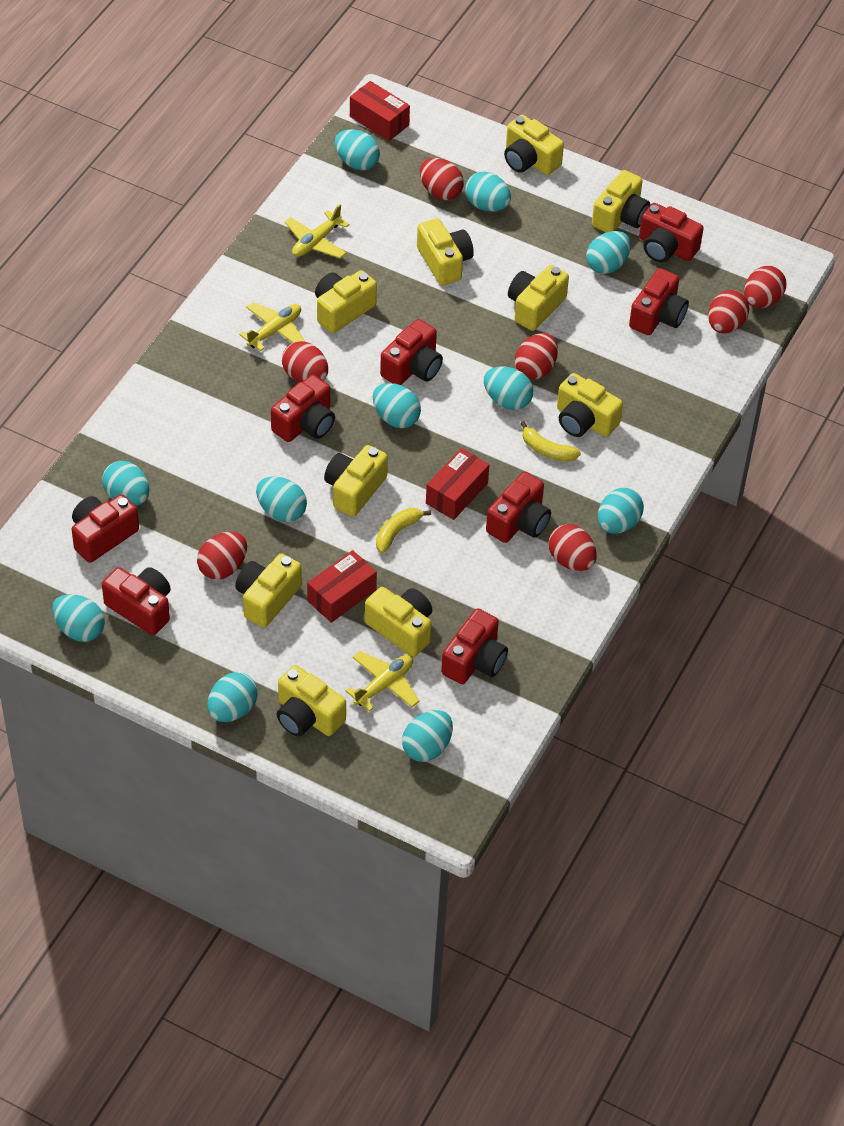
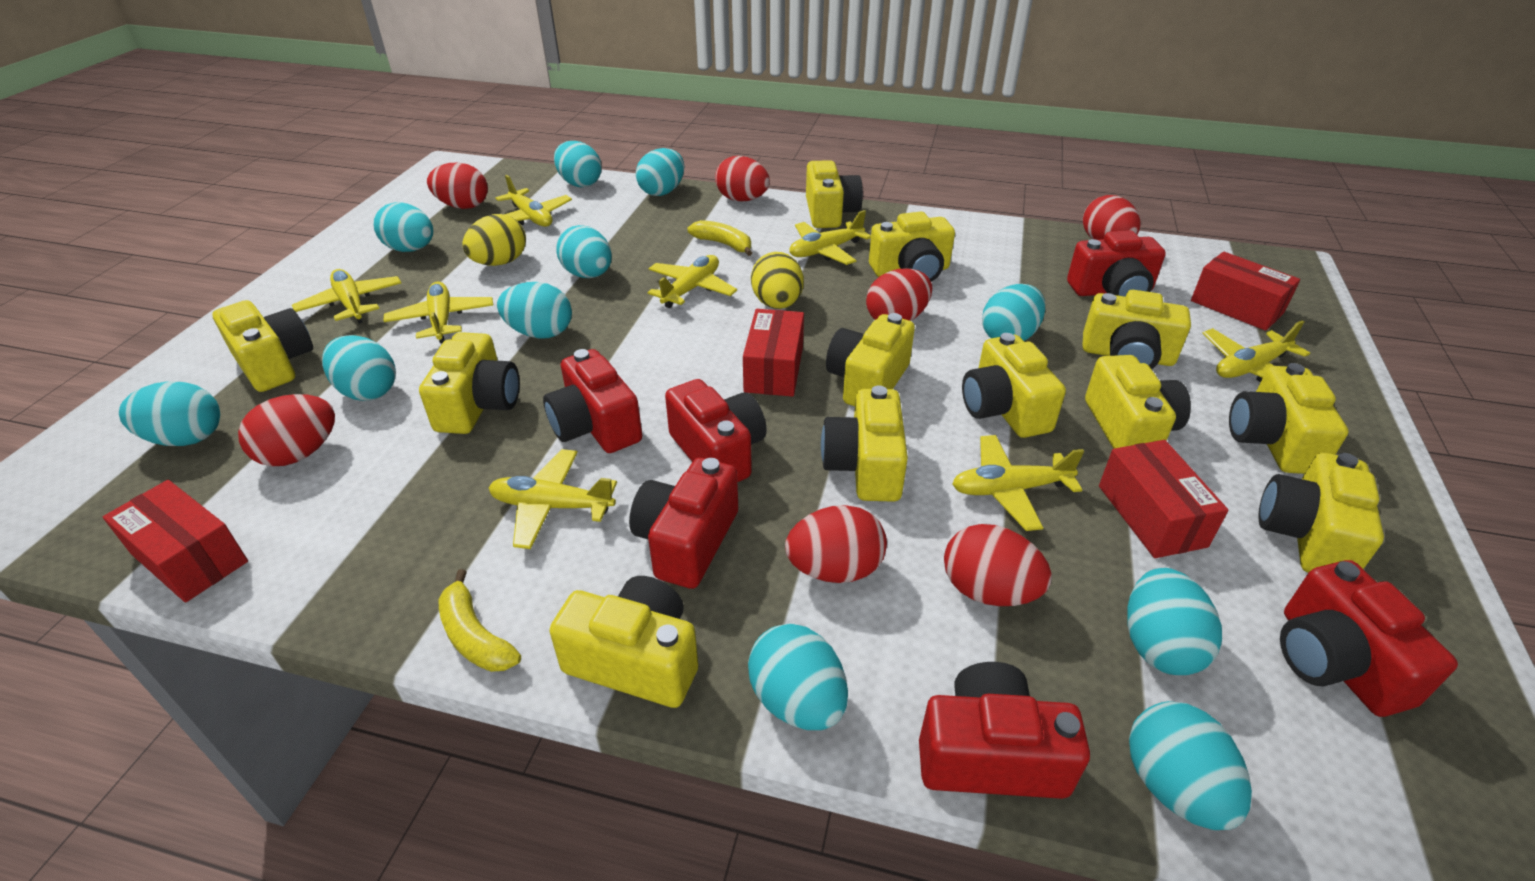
red box: 3 -> 4
red camera: 8 -> 6
yellow camera: 10 -> 12
yellow egg: 0 -> 2
yellow plane: 3 -> 8

